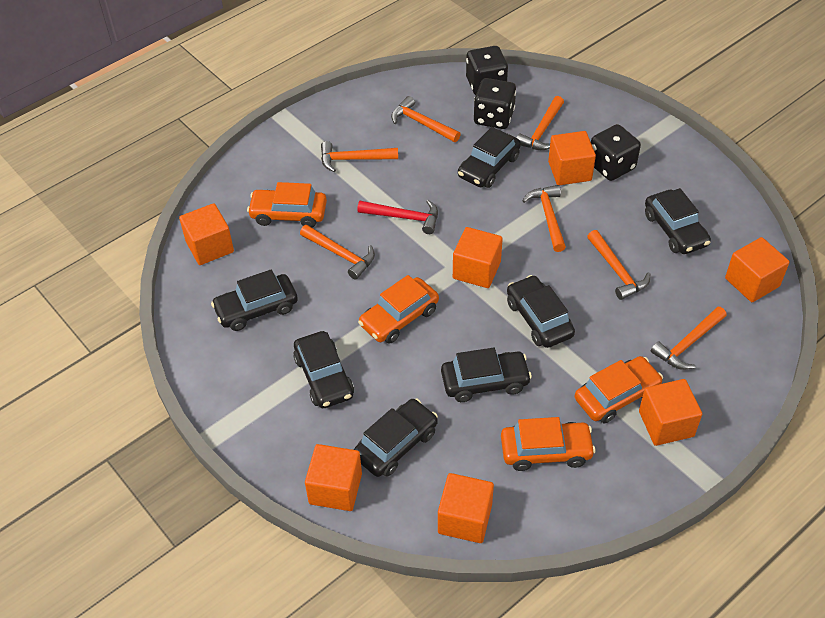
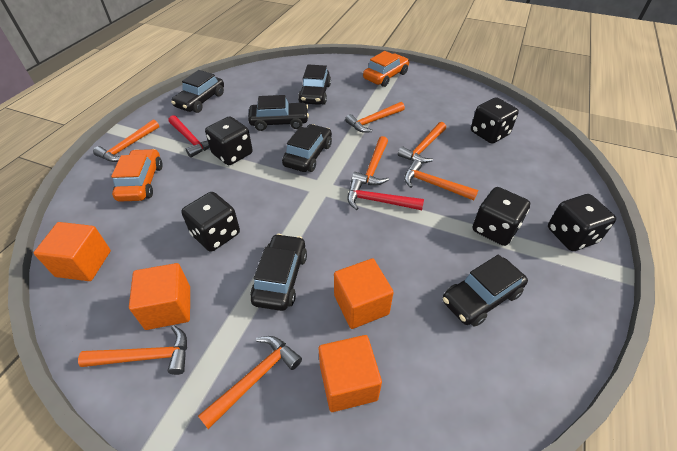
black car: 7 -> 6
black dice: 3 -> 5
orange car: 4 -> 2
orange cube: 7 -> 4
red hammer: 1 -> 2

